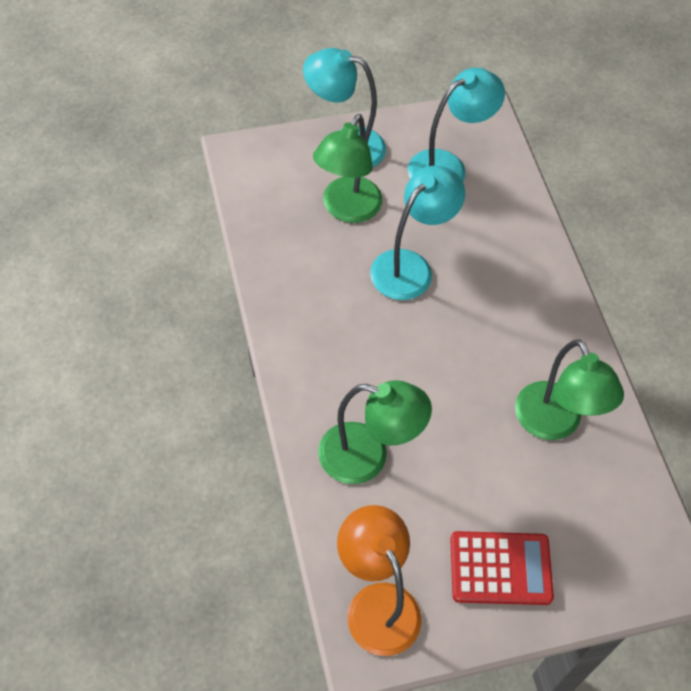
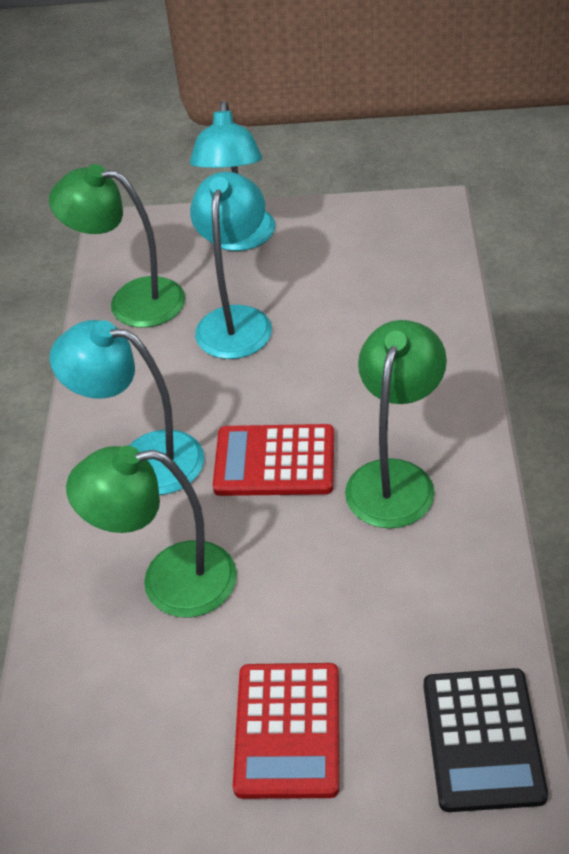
black calculator: 0 -> 1
orange lamp: 1 -> 0
red calculator: 1 -> 2

